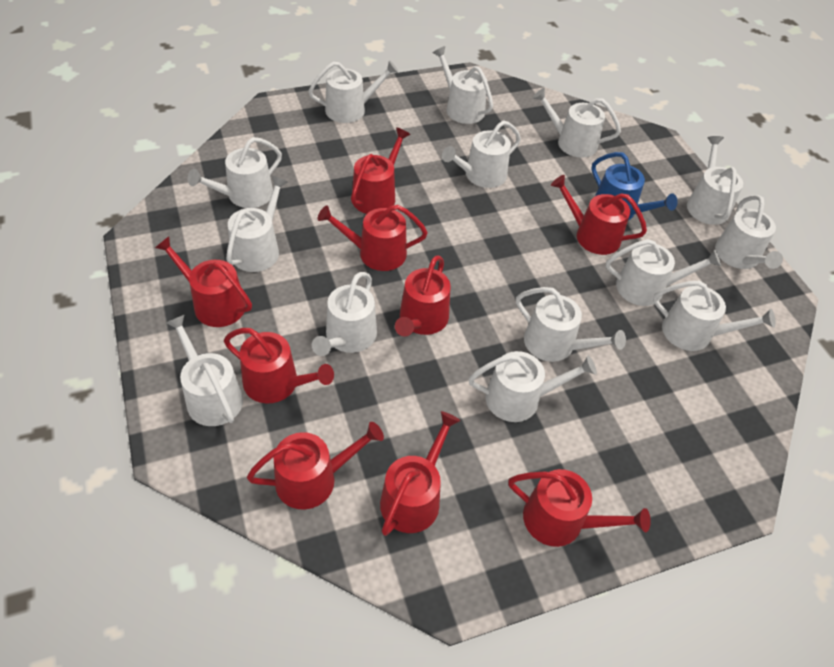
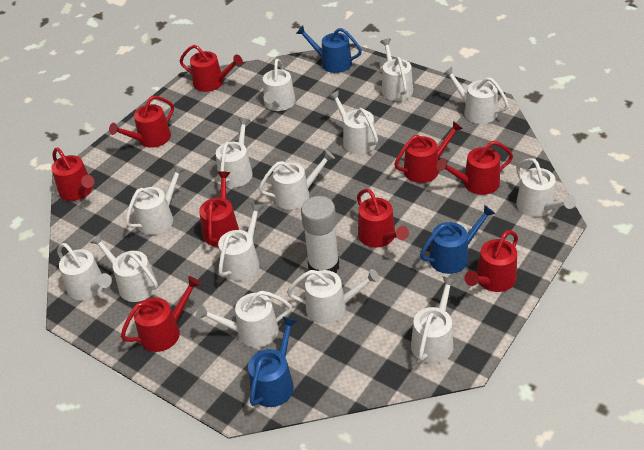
blue watering can: 1 -> 3
white glue stick: 0 -> 1

